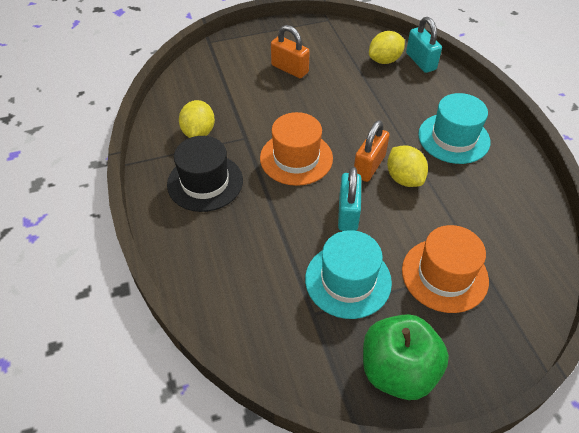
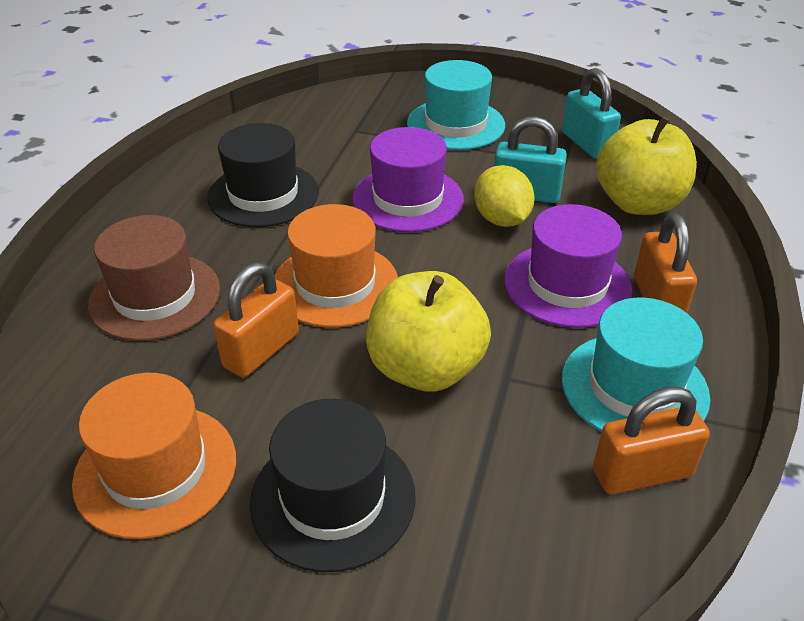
black hat: 1 -> 2
brown hat: 0 -> 1
green apple: 1 -> 0
orange padlock: 2 -> 3
purple hat: 0 -> 2
yellow apple: 0 -> 2
yellow lemon: 3 -> 1

